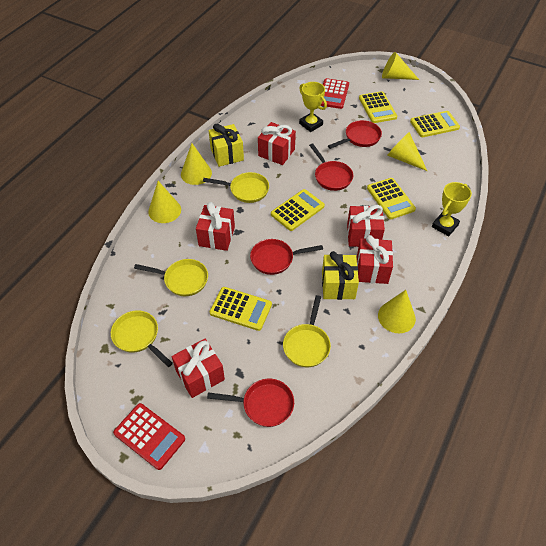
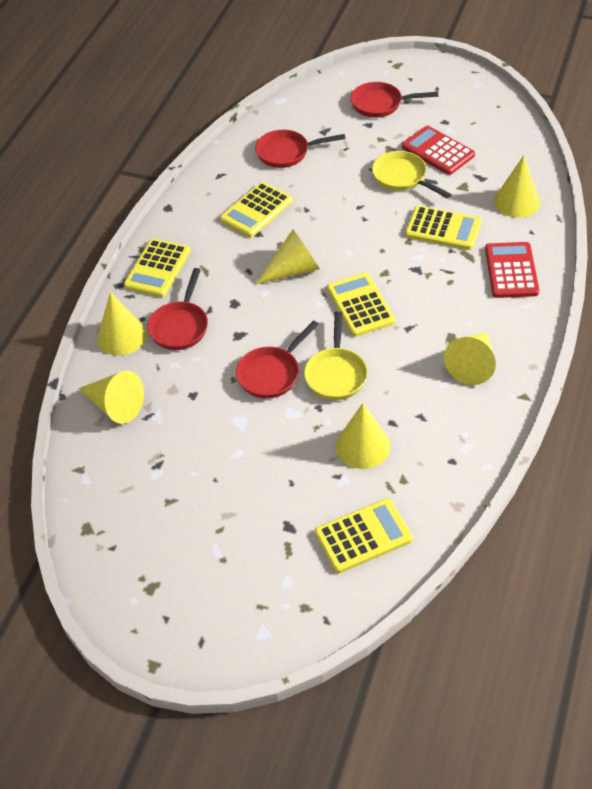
red gift: 5 -> 0
yellow cone: 5 -> 6
yellow gift: 2 -> 0
yellow pan: 4 -> 2
yellow trophy: 2 -> 0

